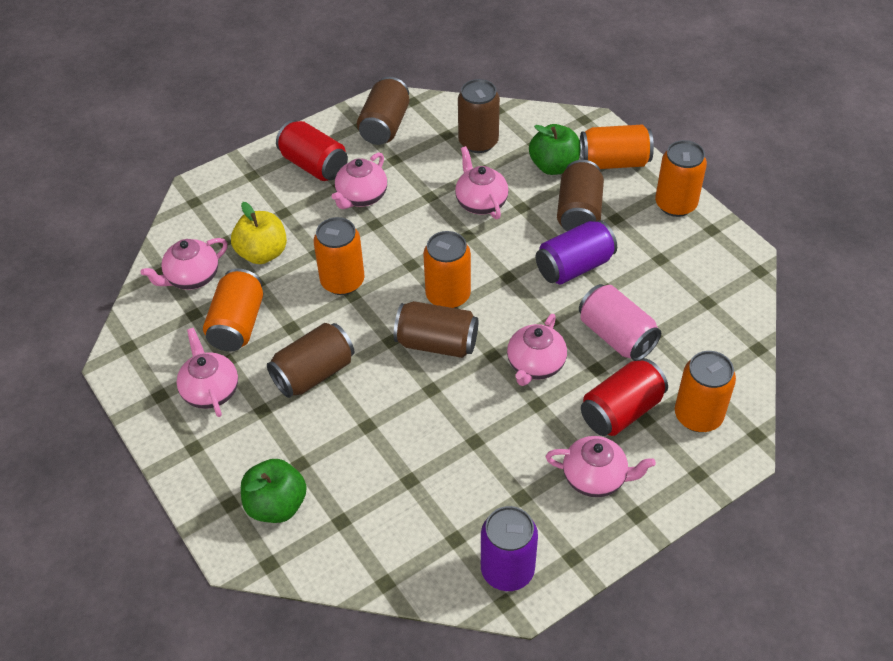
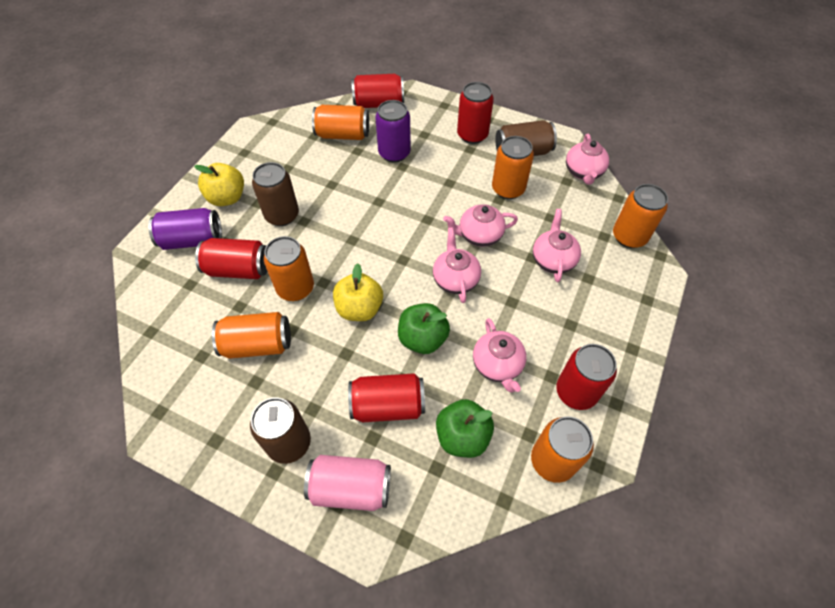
brown can: 5 -> 3
pink teapot: 6 -> 5
red can: 2 -> 5
yellow apple: 1 -> 2

